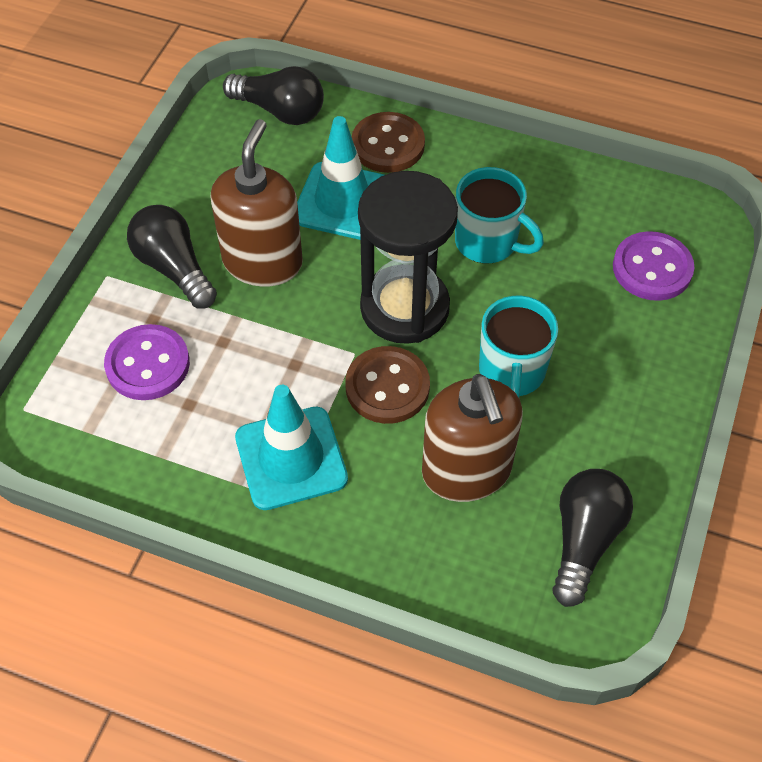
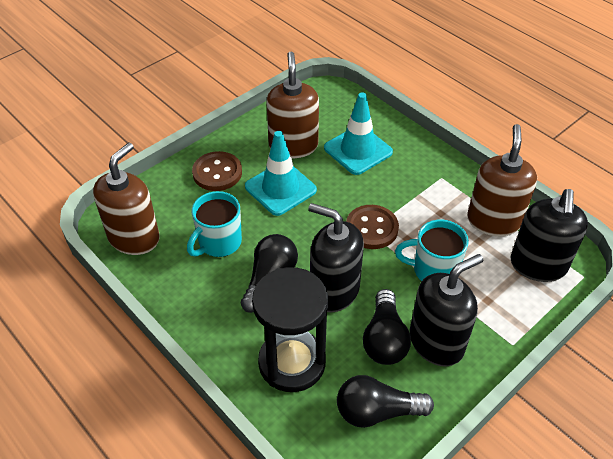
black soap dispenser: 0 -> 3
brown soap dispenser: 2 -> 3
purple button: 2 -> 0

